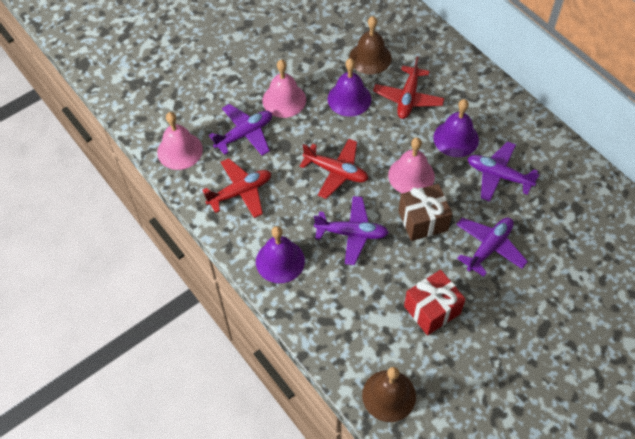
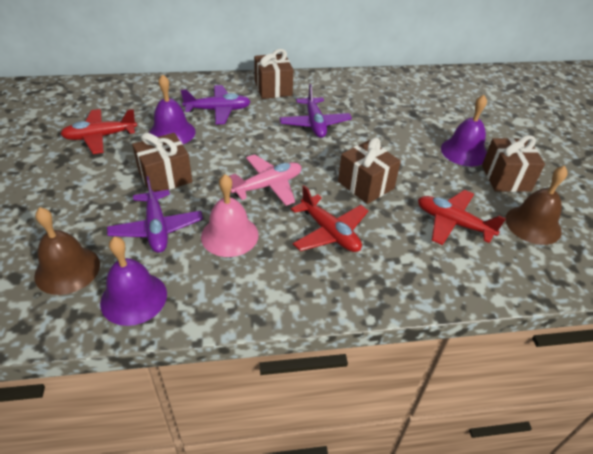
brown gift: 1 -> 4
pink bell: 3 -> 1
pink plane: 0 -> 1
purple plane: 4 -> 3
red gift: 1 -> 0

